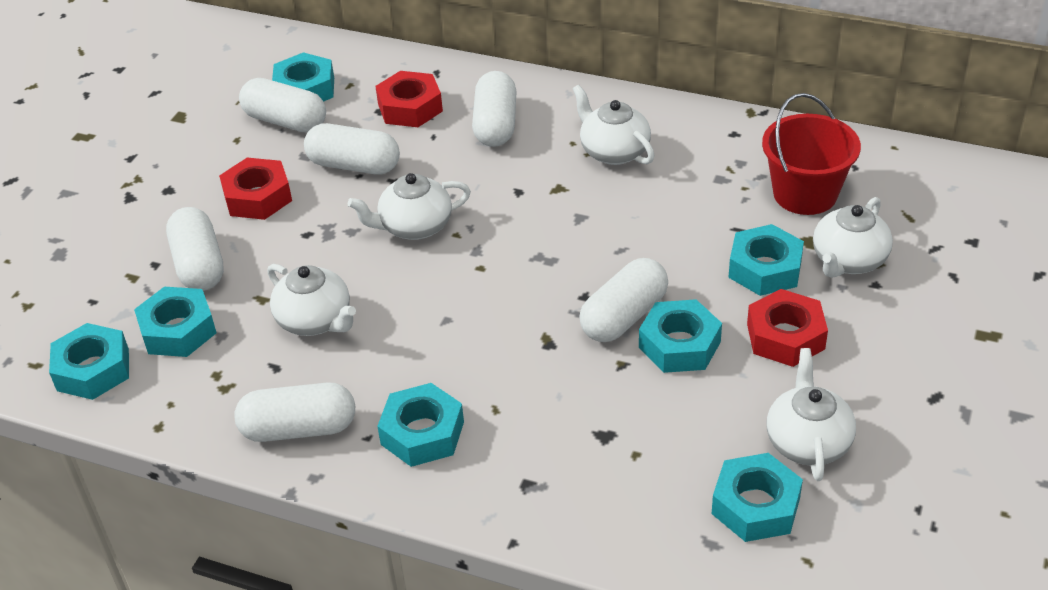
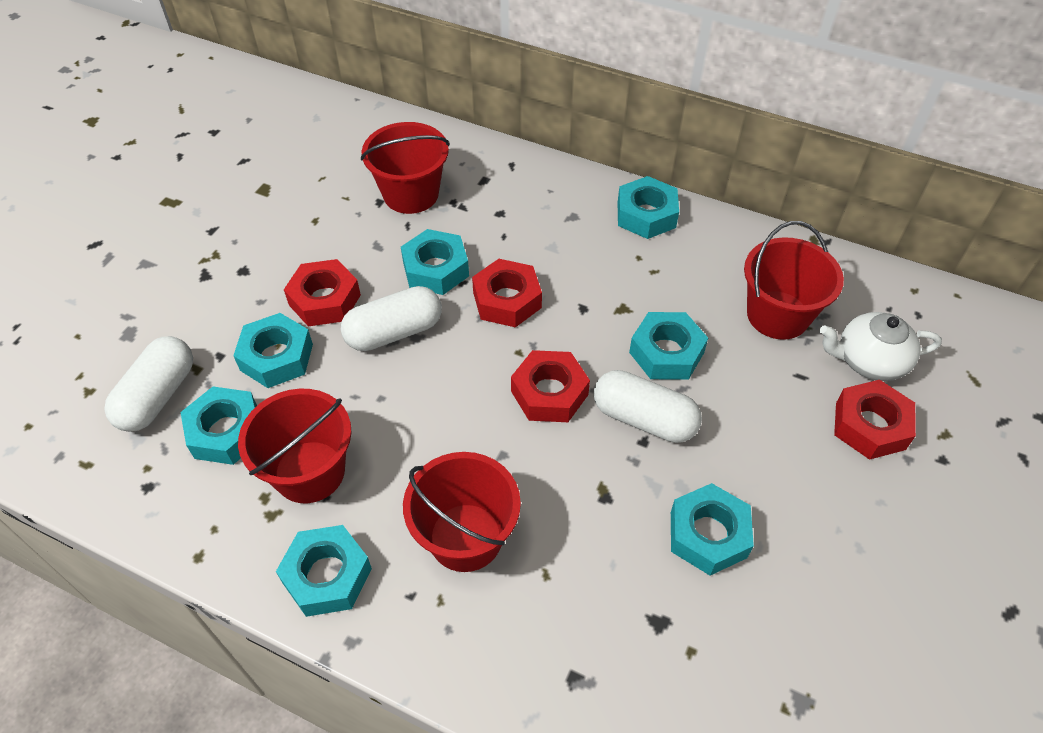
red bucket: 1 -> 4
red nut: 3 -> 4
white capsule: 6 -> 3
white teapot: 5 -> 1

